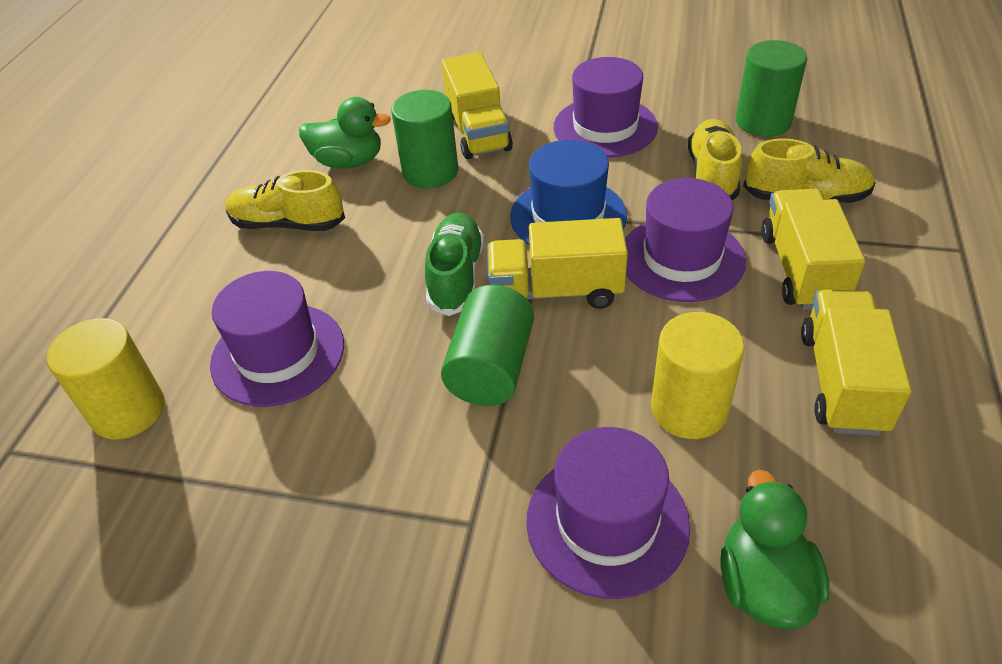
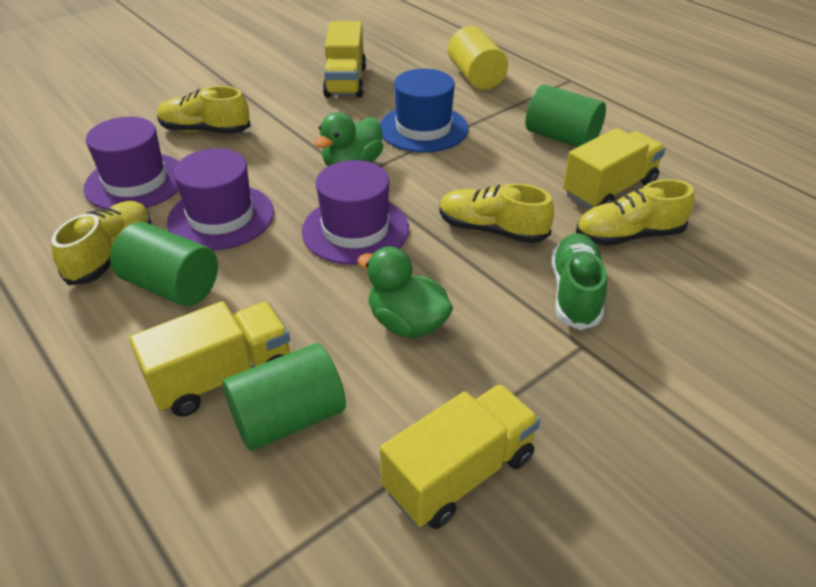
purple hat: 4 -> 3
yellow cylinder: 2 -> 1
yellow shoe: 3 -> 4

